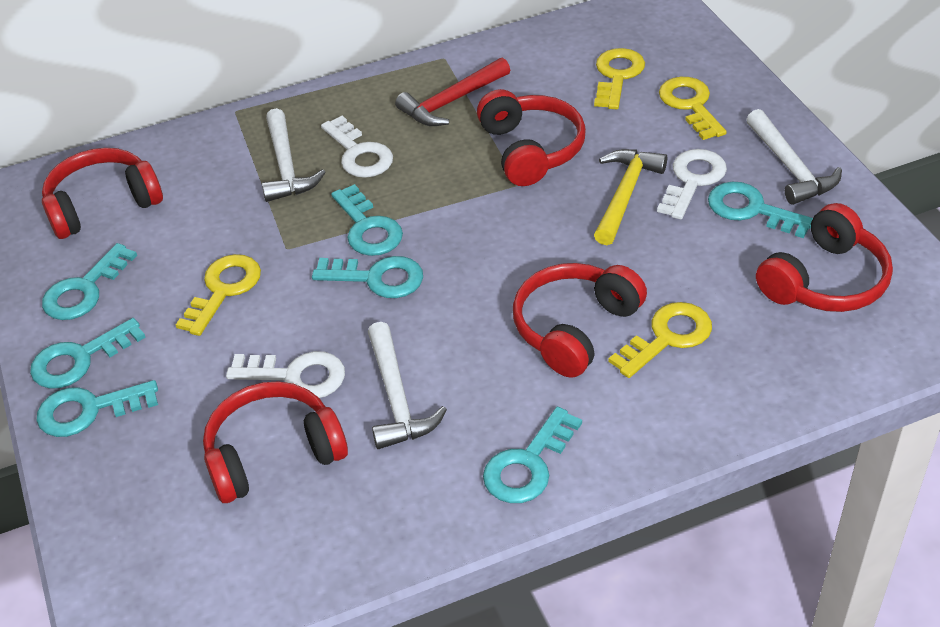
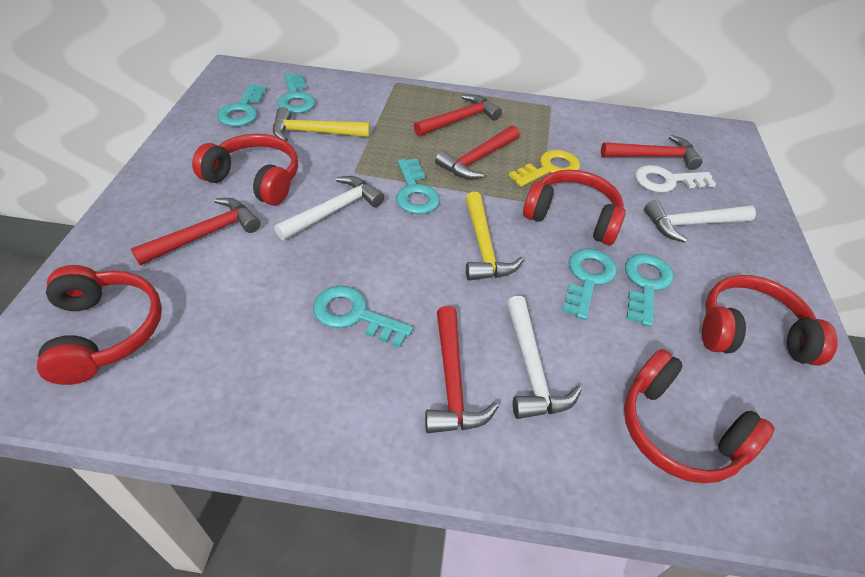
red hammer: 1 -> 5
turquoise key: 7 -> 6
white key: 3 -> 1
yellow hammer: 1 -> 2
yellow key: 4 -> 1

